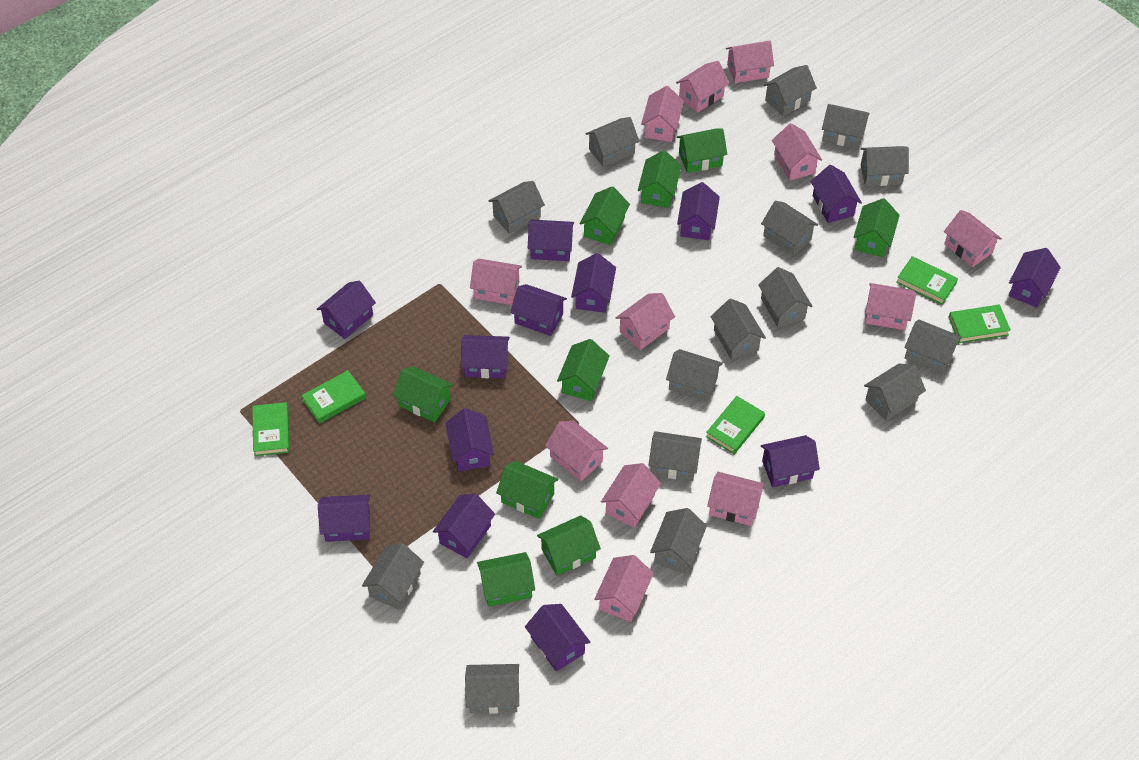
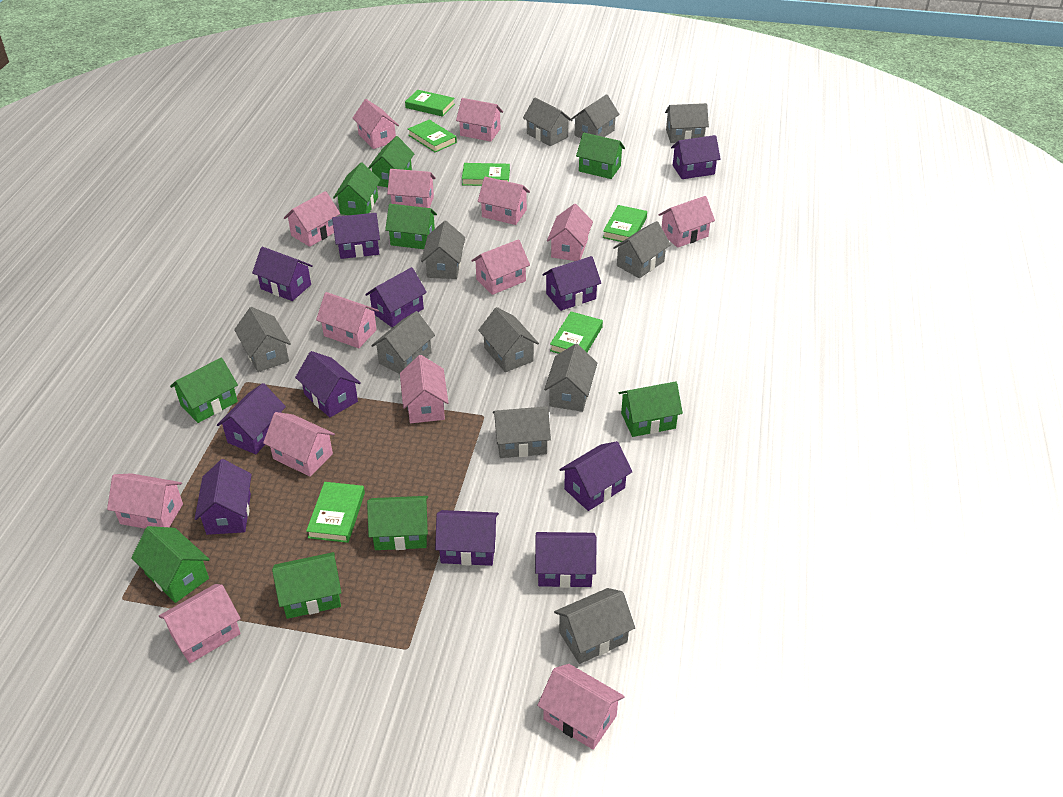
green book: 5 -> 6
grey house: 15 -> 11
pink house: 12 -> 14
purple house: 13 -> 11

